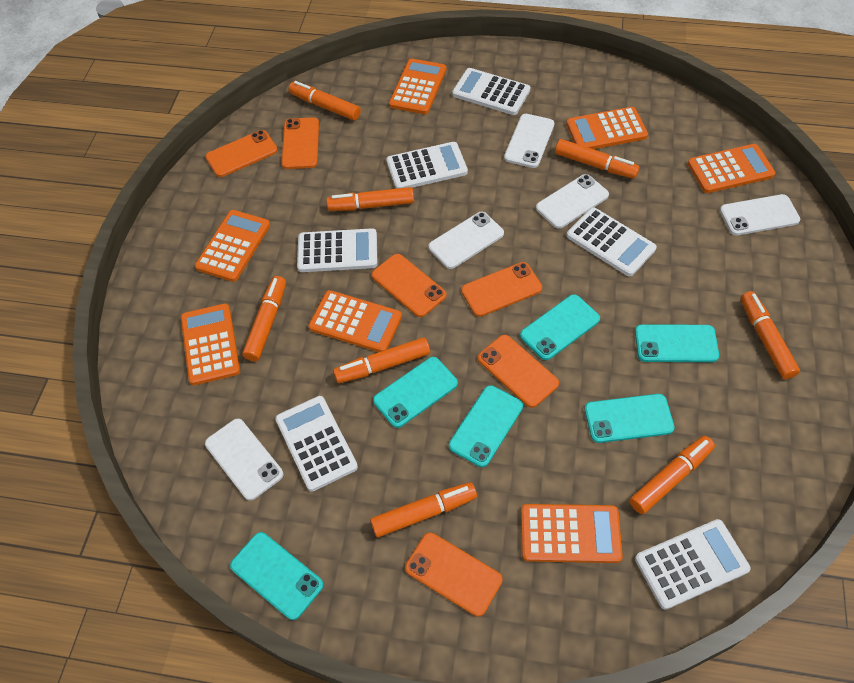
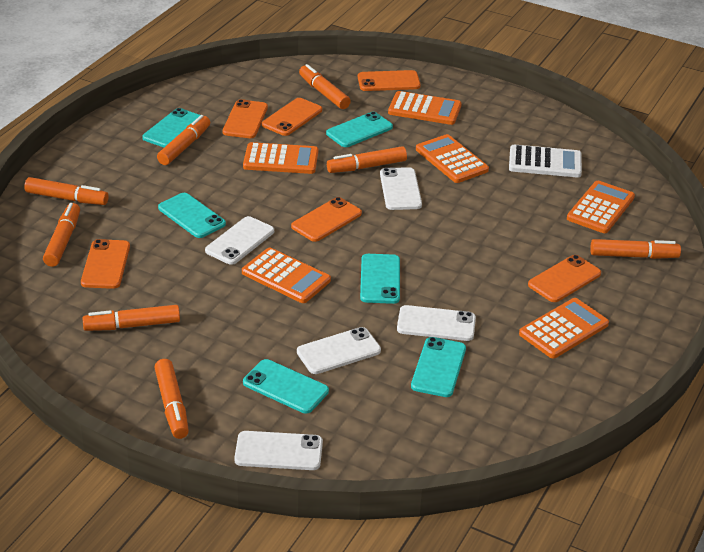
orange calculator: 7 -> 6
white calculator: 6 -> 1

